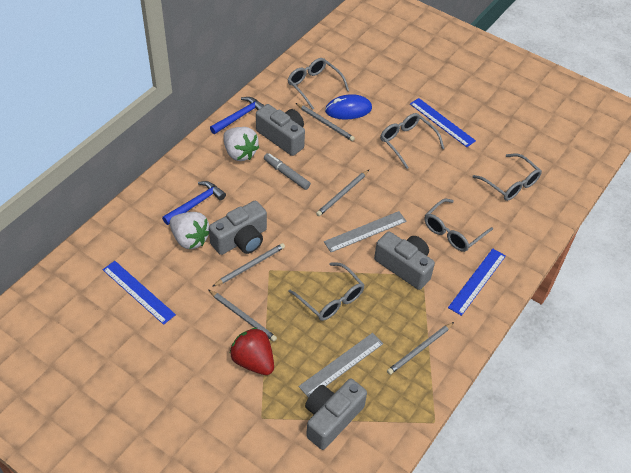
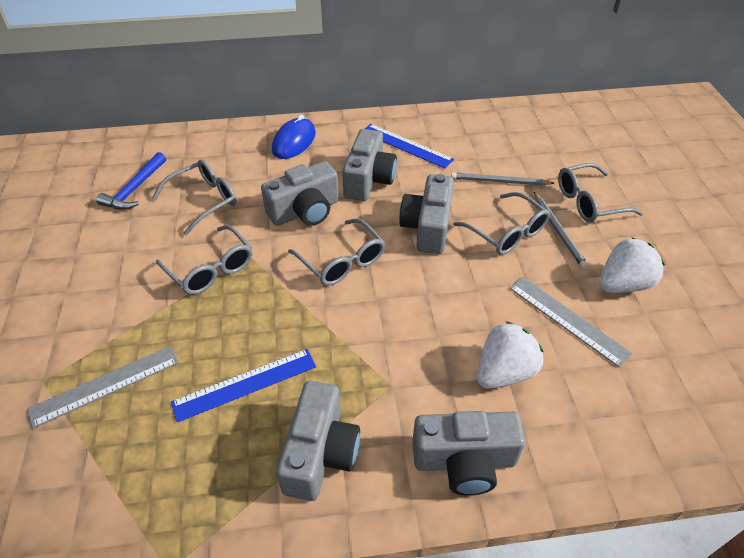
blue hammer: 2 -> 1
blue ruler: 3 -> 2
grey camera: 4 -> 5
grey marker: 1 -> 0
grey pencil: 5 -> 2
red strawberry: 1 -> 0

